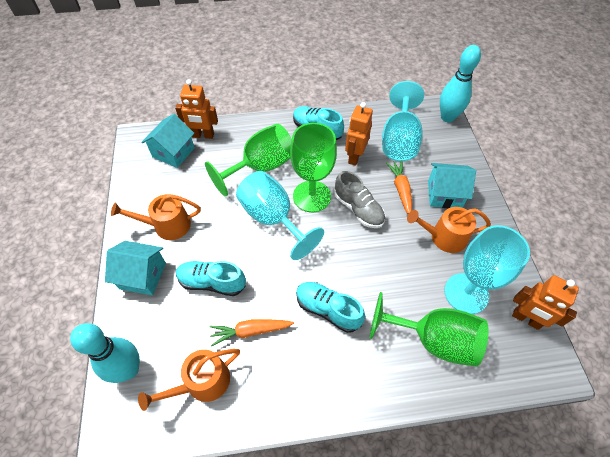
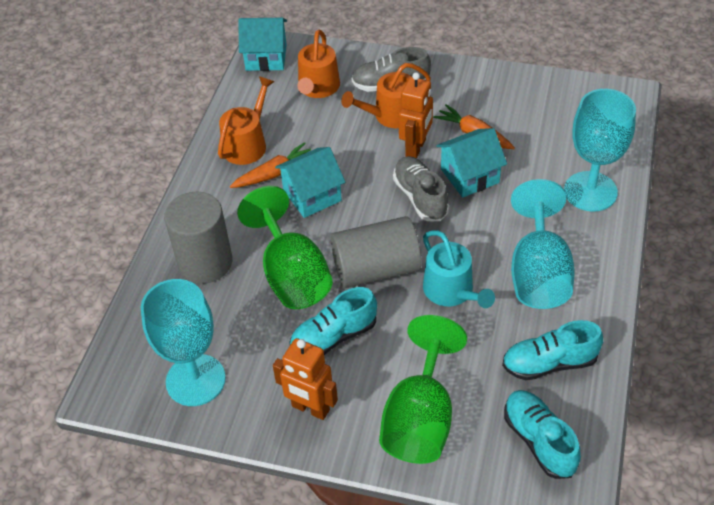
green goblet: 3 -> 2
grey cylinder: 0 -> 2
grey shoe: 1 -> 2
orange robot: 3 -> 2
turquoise bowling pin: 2 -> 0
turquoise watering can: 0 -> 1

